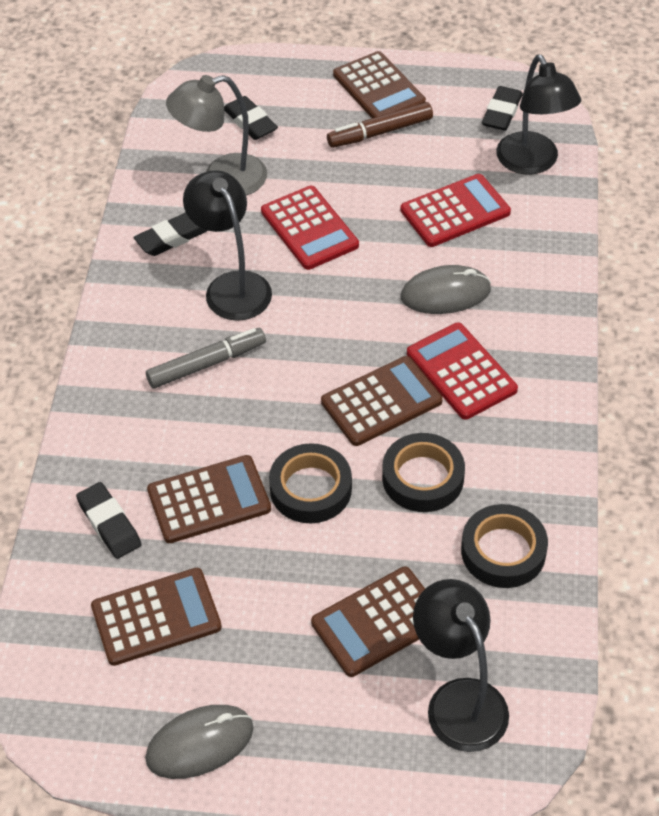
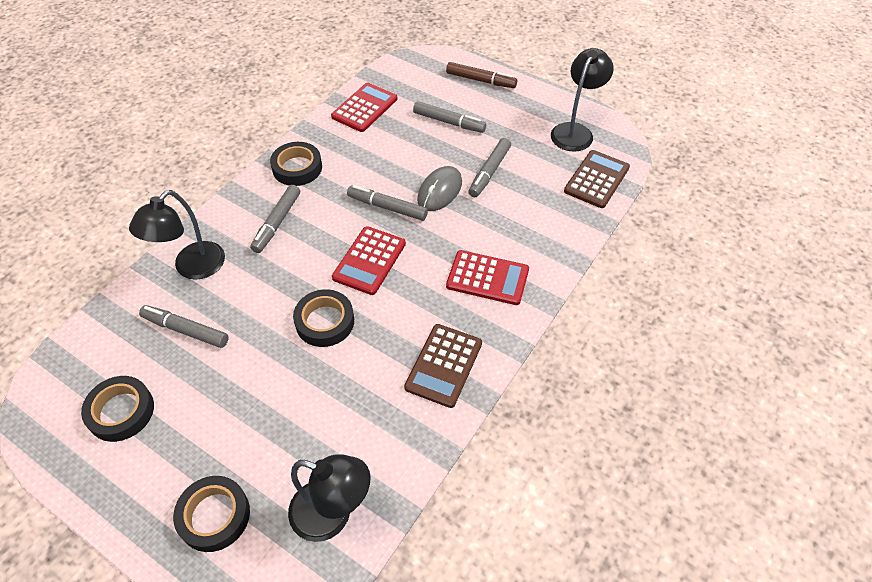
black eraser: 4 -> 0
black tape: 3 -> 4
brown calculator: 5 -> 2
grey lamp: 1 -> 0
grey marker: 1 -> 5
grey mouse: 2 -> 1

